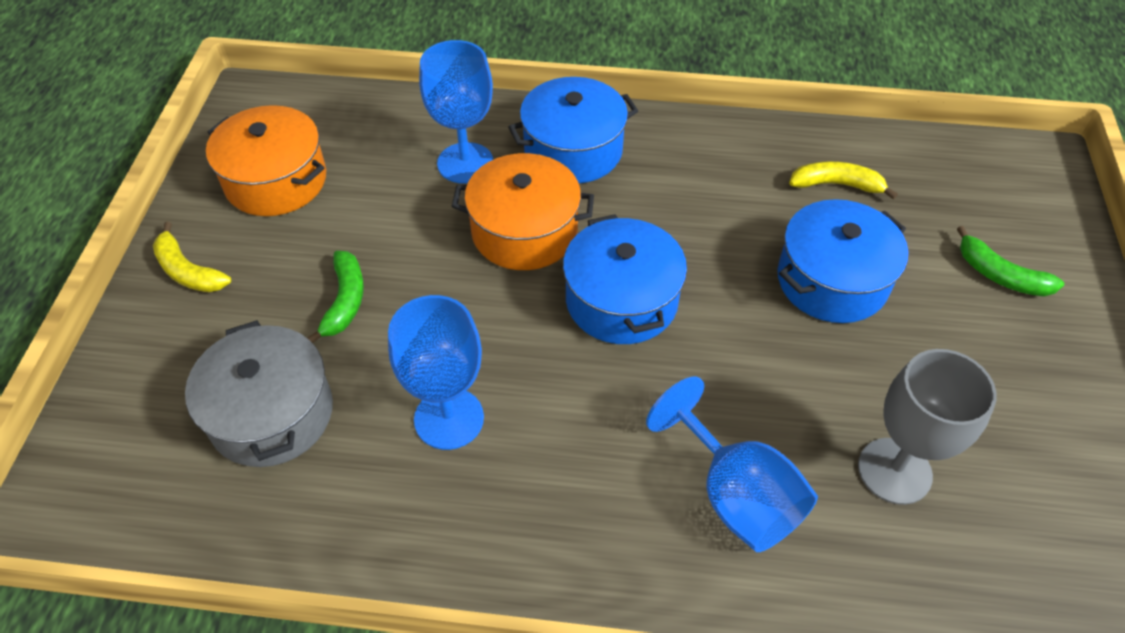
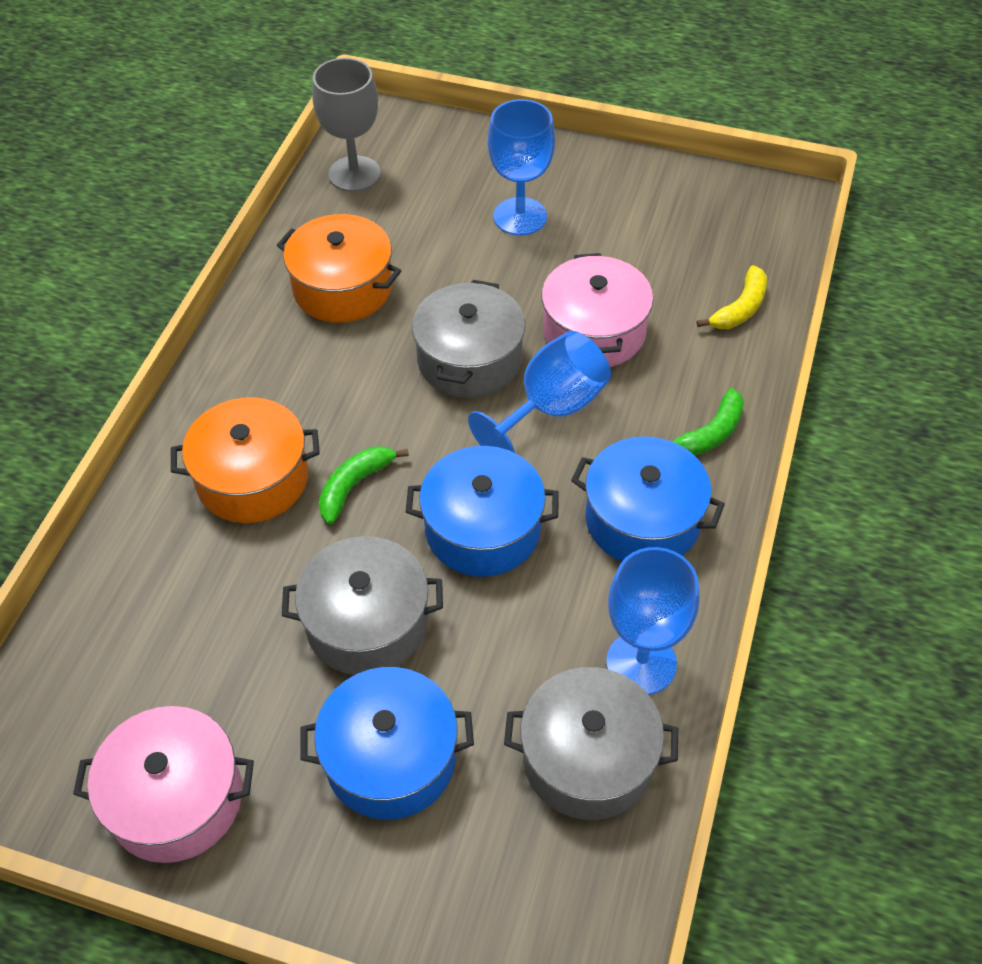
grey pot: 1 -> 3
pink pot: 0 -> 2
yellow banana: 2 -> 1

